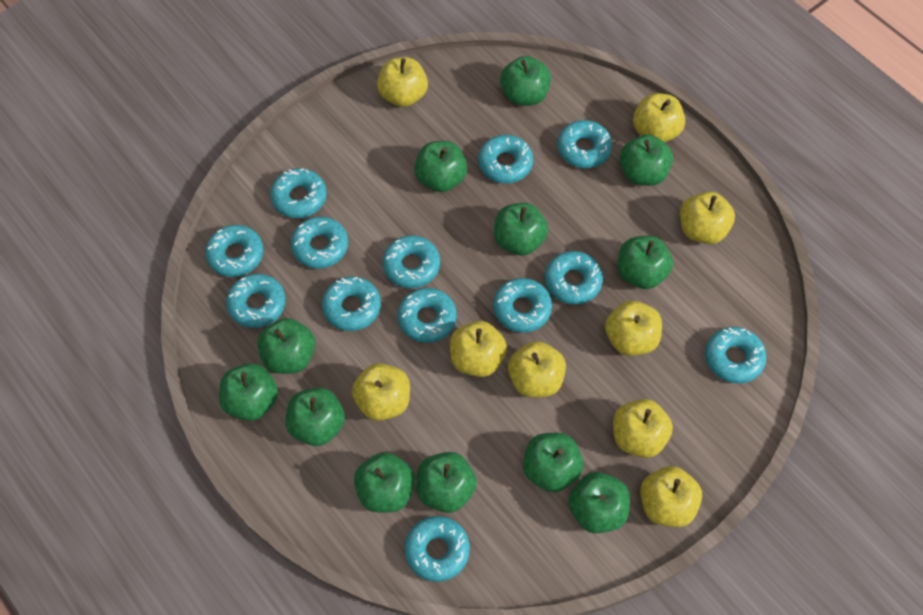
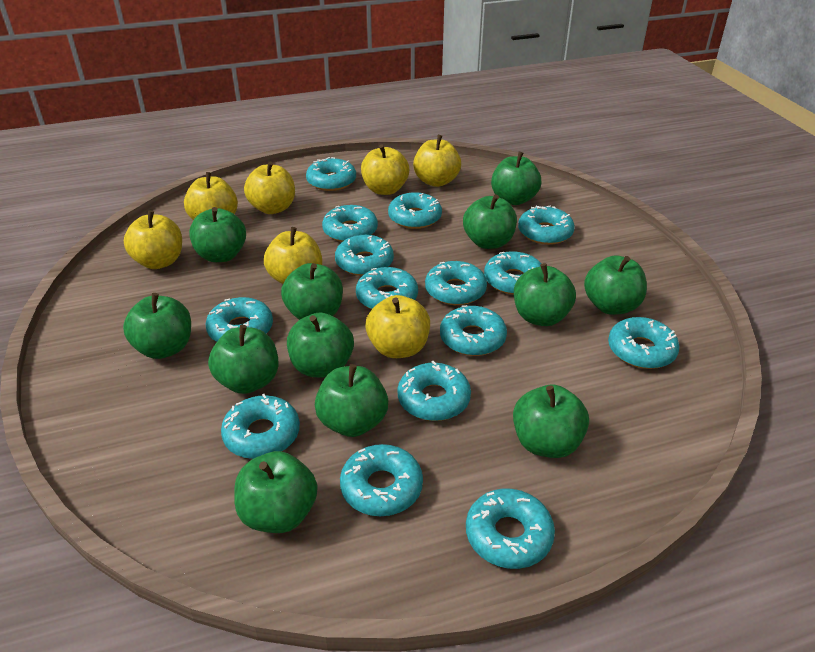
turquoise donut: 13 -> 15
yellow apple: 9 -> 7

